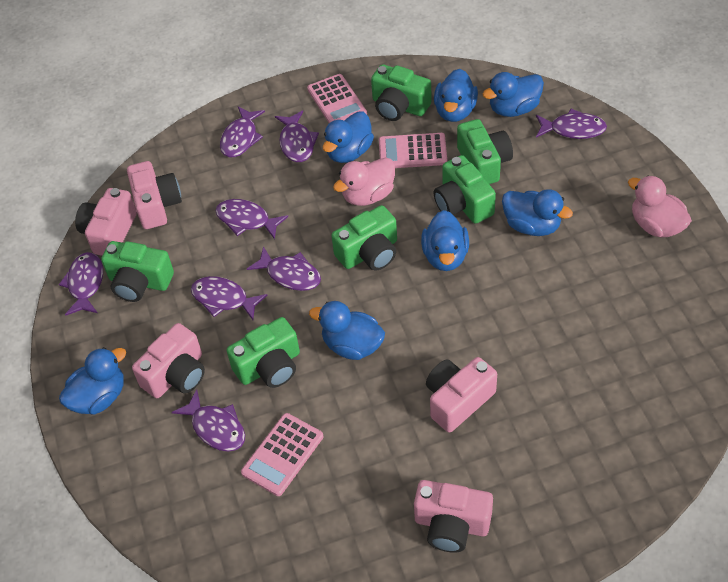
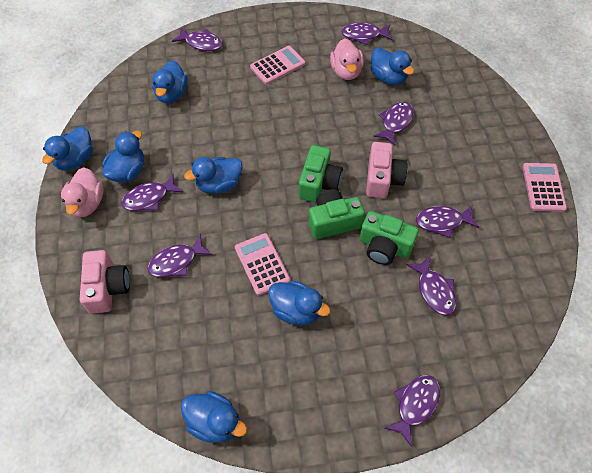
green camera: 6 -> 3
pink camera: 5 -> 2

